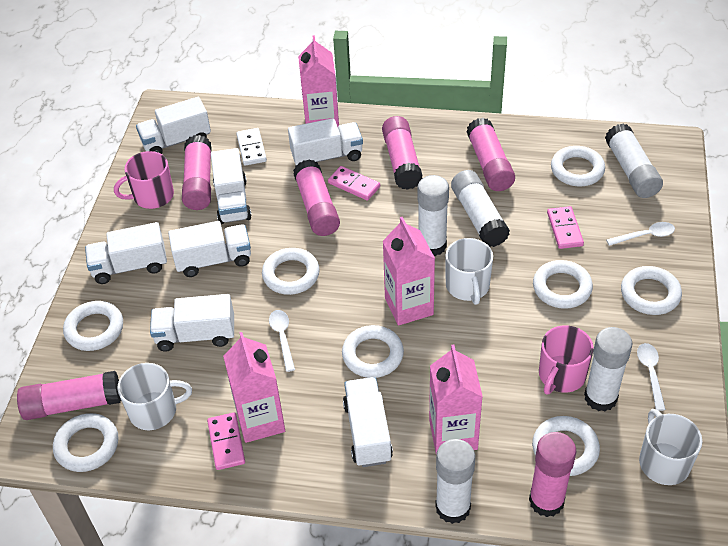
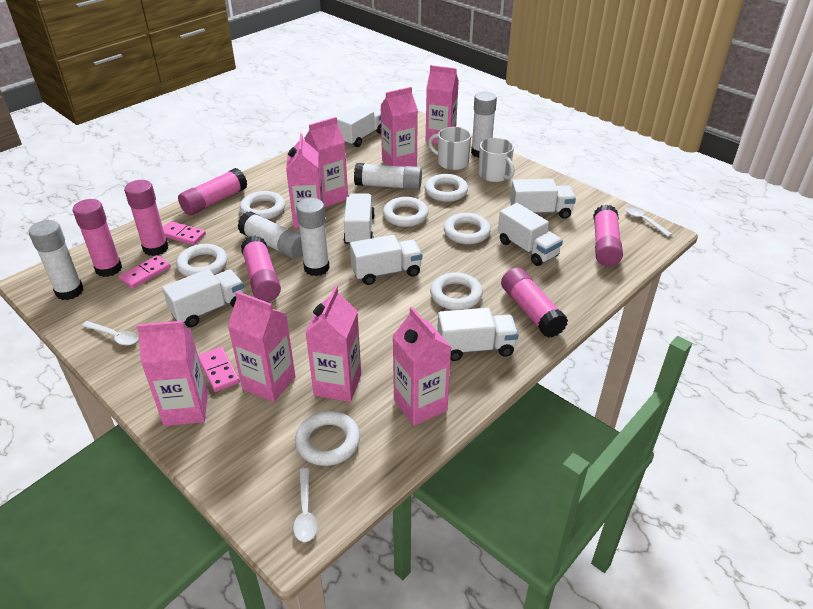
pink carton: 4 -> 8
pink mug: 2 -> 0
white domino: 1 -> 0
white mug: 3 -> 2
white ring: 8 -> 7

